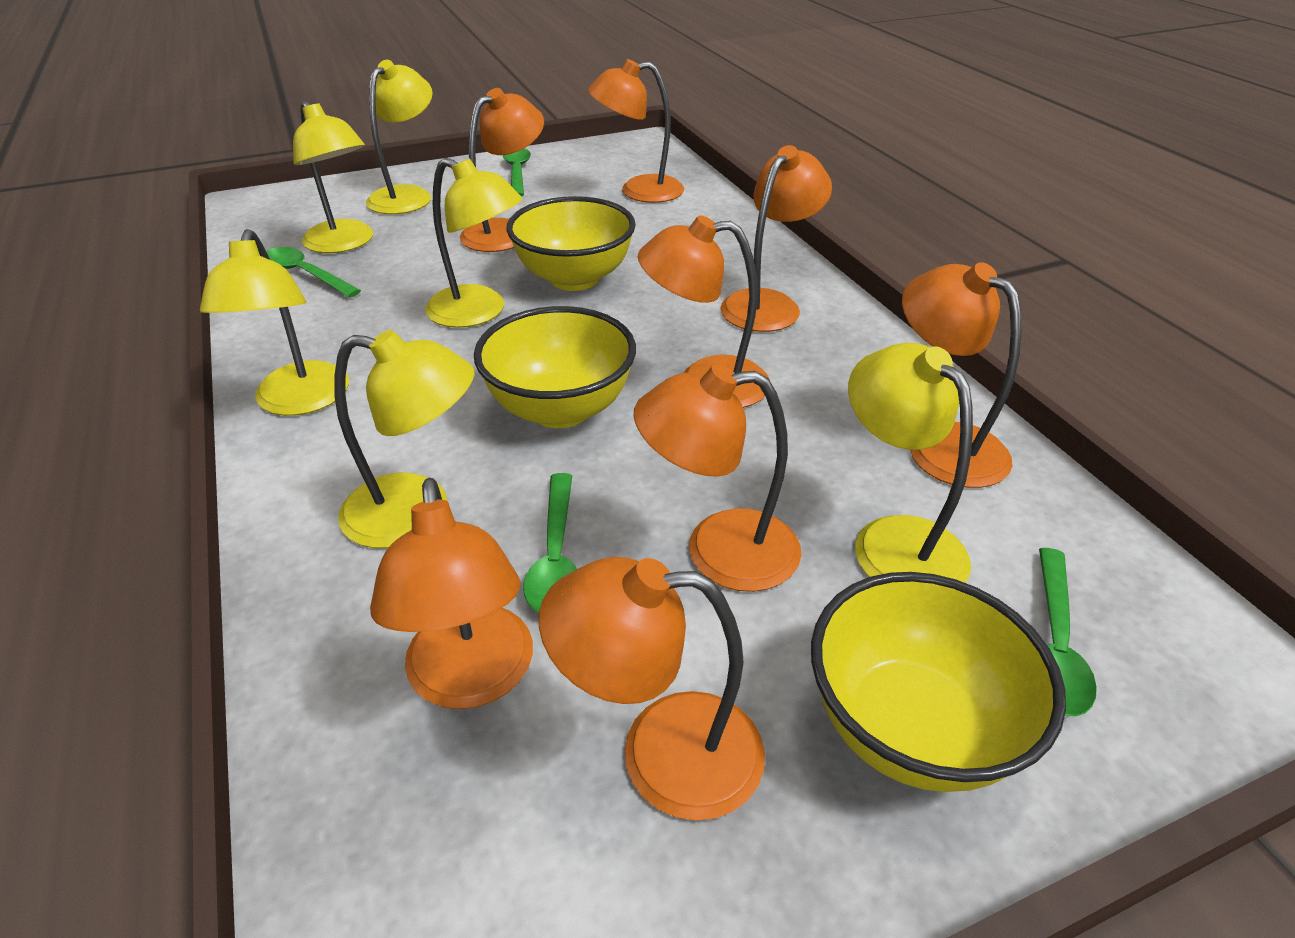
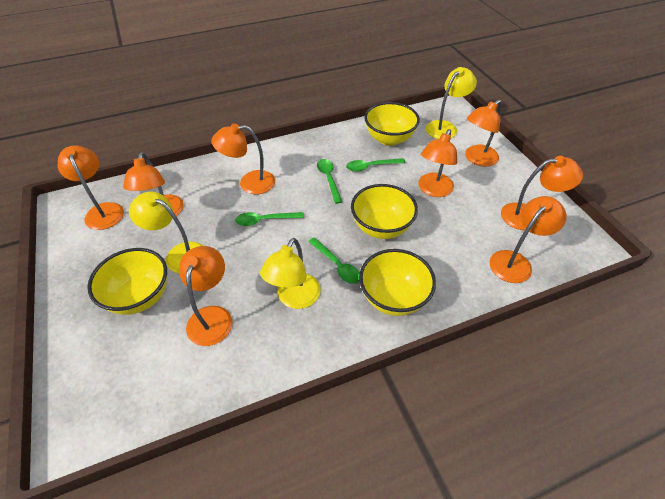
yellow bowl: 3 -> 4
yellow lamp: 6 -> 3

